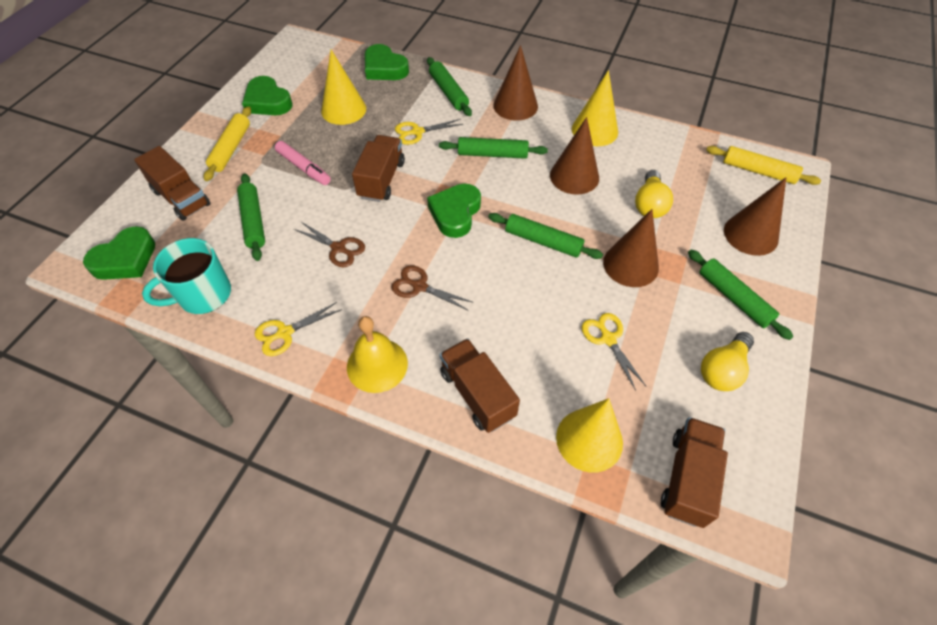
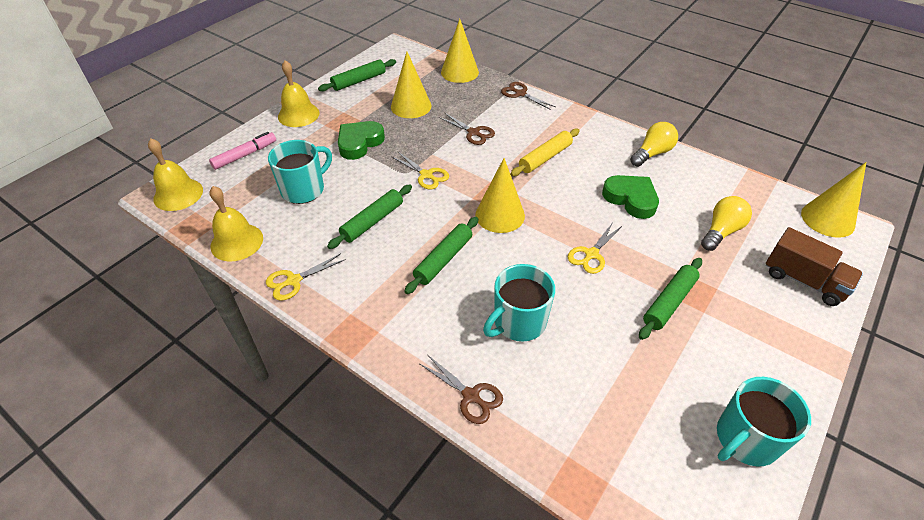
brown cone: 4 -> 0
brown scissors: 2 -> 3
brown truck: 4 -> 1
green heart: 4 -> 2
green rolling pin: 5 -> 4
turquoise mug: 1 -> 3
yellow bell: 1 -> 3
yellow cone: 3 -> 4
yellow rolling pin: 2 -> 1

